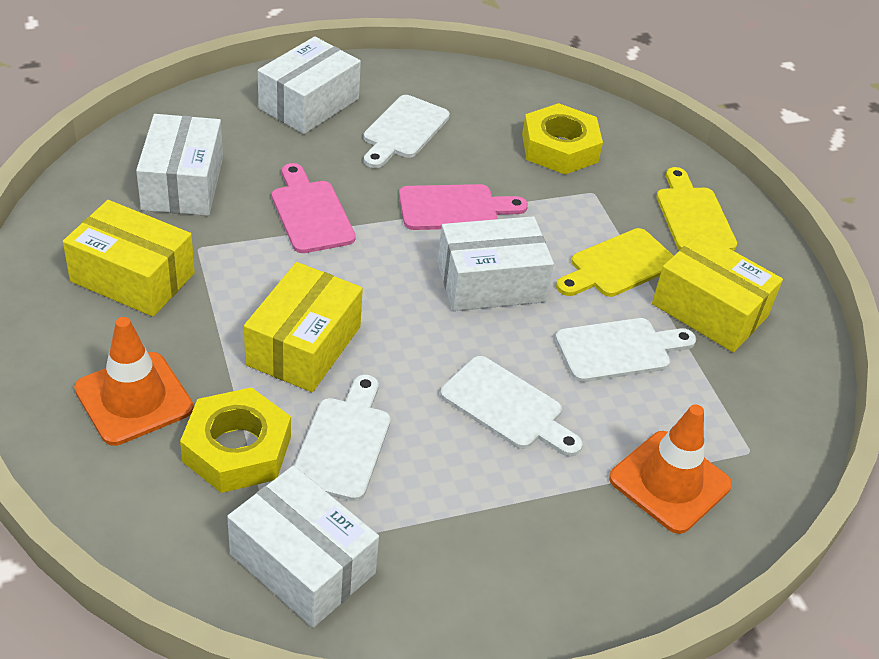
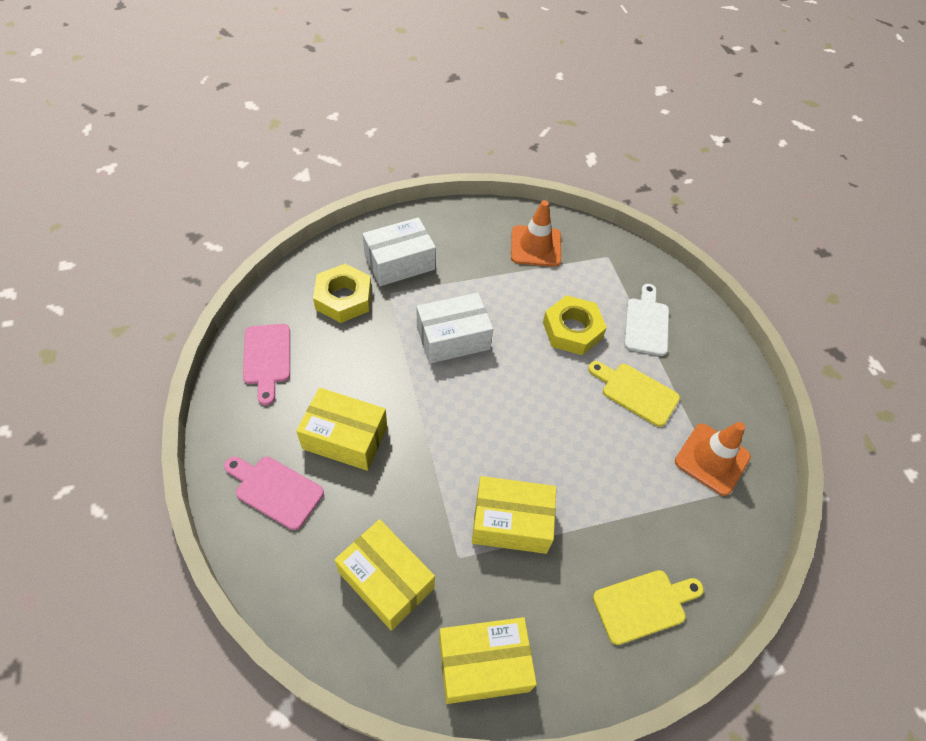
white box: 4 -> 2
white cutting board: 4 -> 1
yellow box: 3 -> 4

